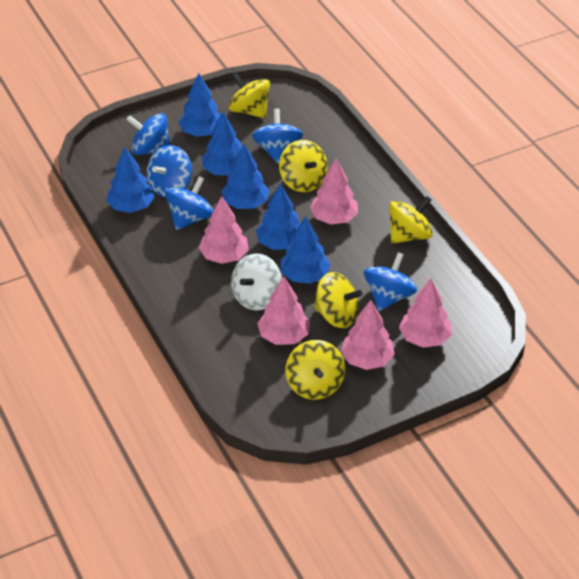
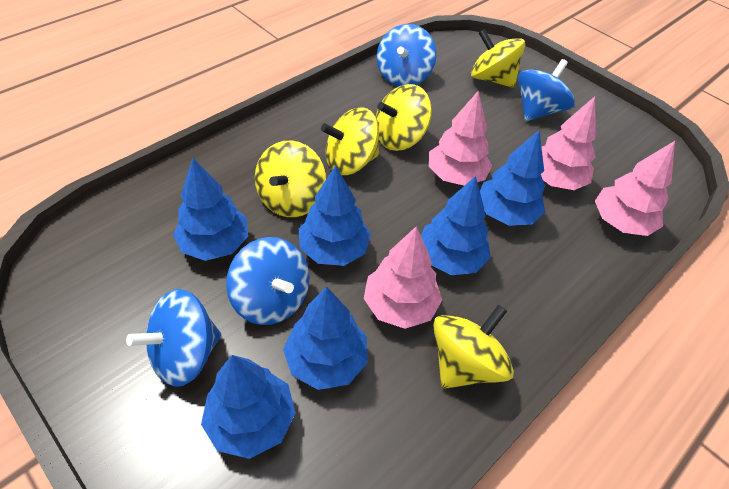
blue spinning top: 5 -> 4
pink tree: 5 -> 4
white spinning top: 1 -> 0

